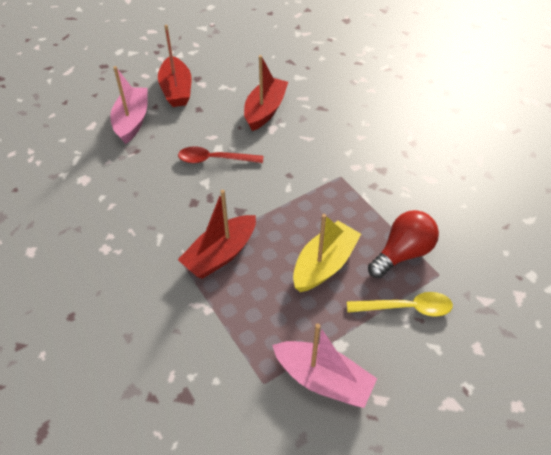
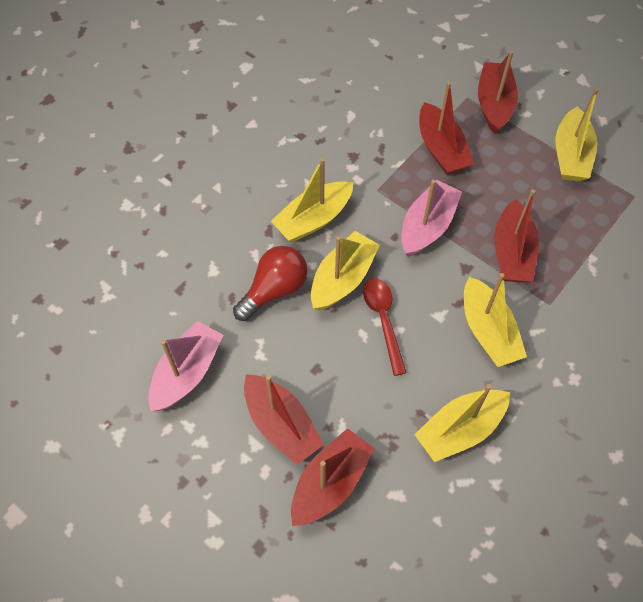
red boat: 3 -> 5
yellow boat: 1 -> 5
yellow spoon: 1 -> 0

